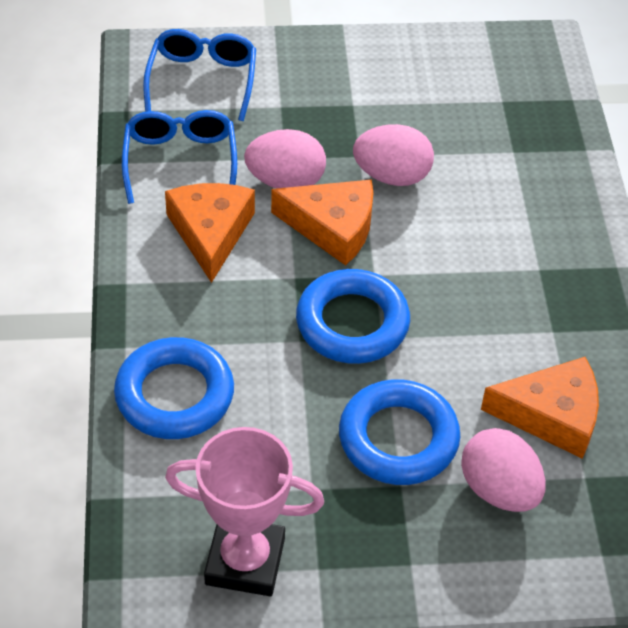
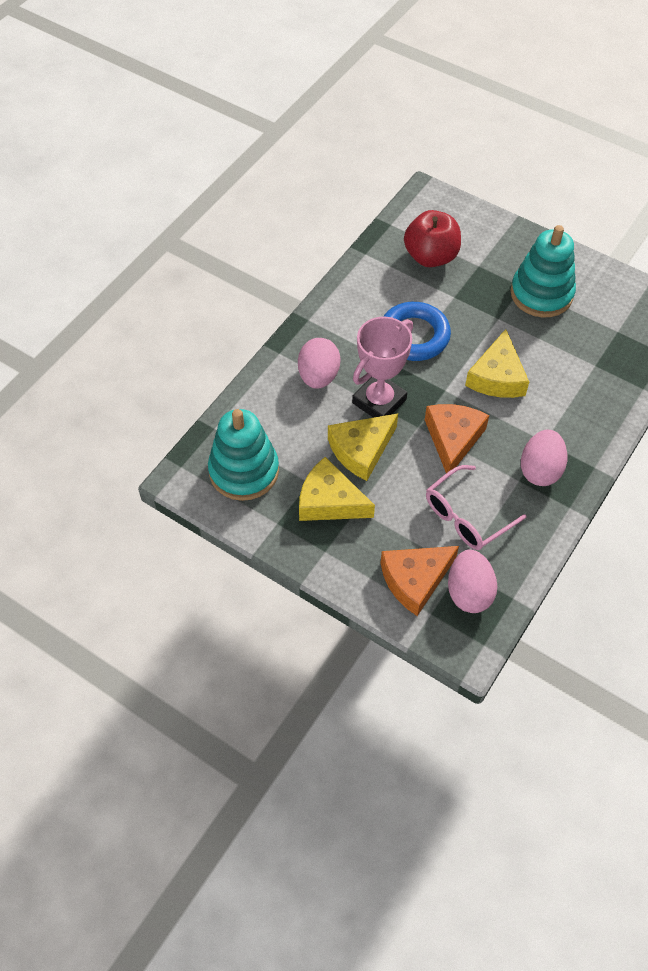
blue glasses: 2 -> 0
blue ring: 3 -> 1
orange cheese: 3 -> 2
pink glasses: 0 -> 1
red apple: 0 -> 1
turquoise stacking toy: 0 -> 2
yellow cheese: 0 -> 3

